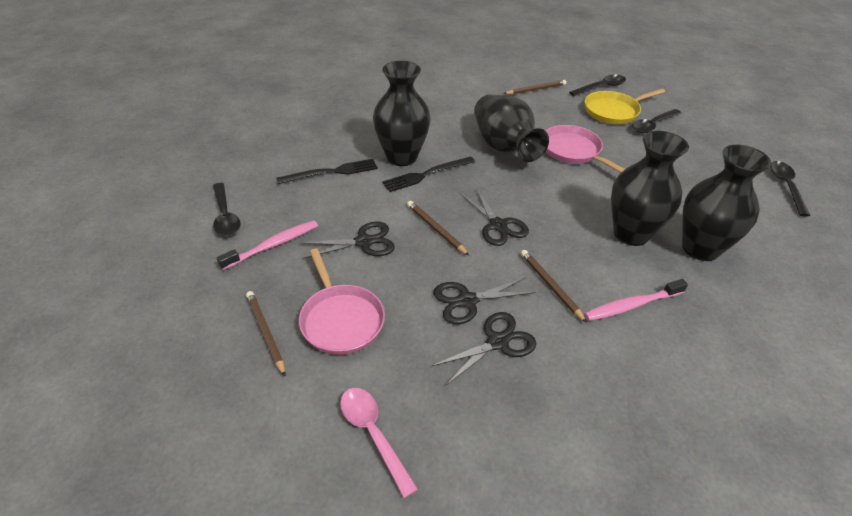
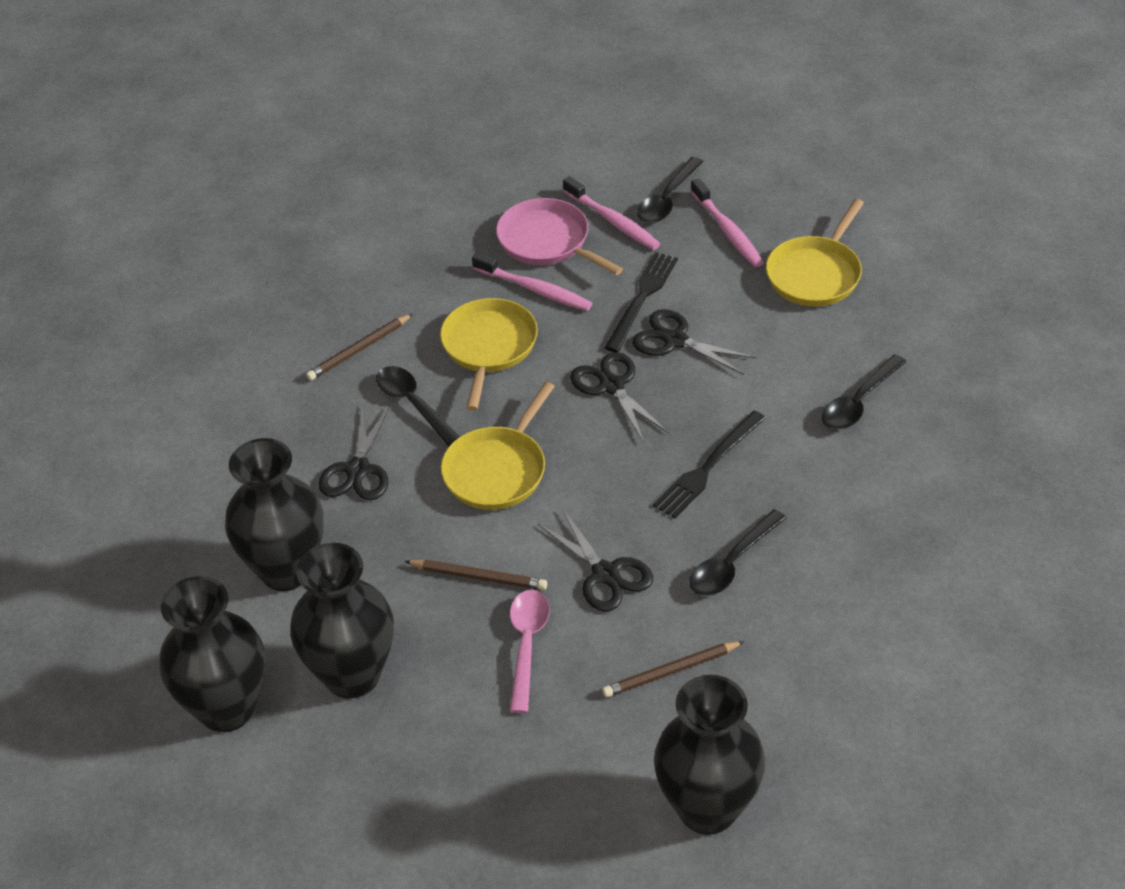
brown pencil: 4 -> 3
pink pan: 2 -> 1
pink toothbrush: 2 -> 3
yellow pan: 1 -> 3

